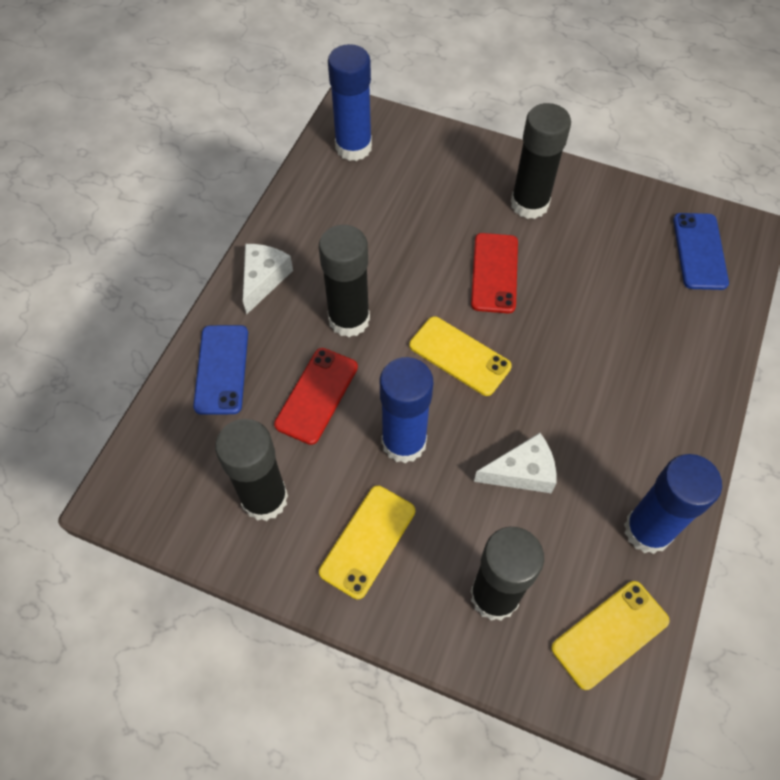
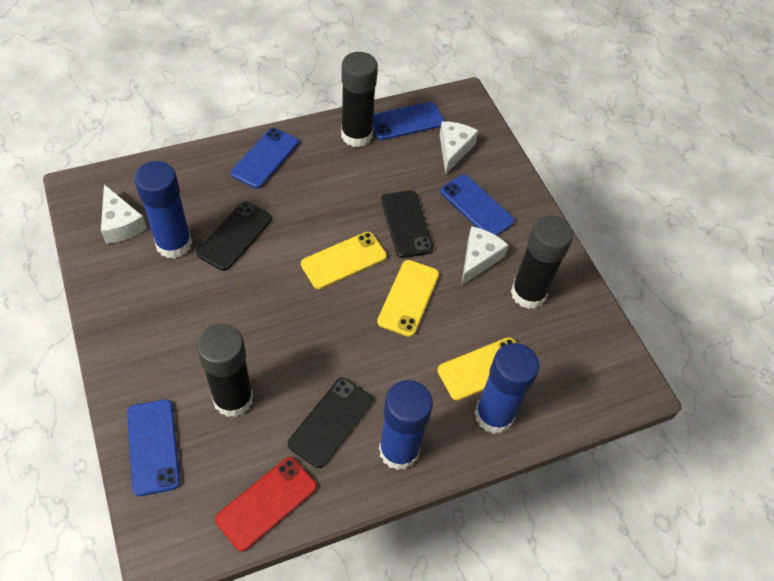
black glue stick: 4 -> 3
black phone: 0 -> 3
blue phone: 2 -> 4
red phone: 2 -> 1
white cheese: 2 -> 3

